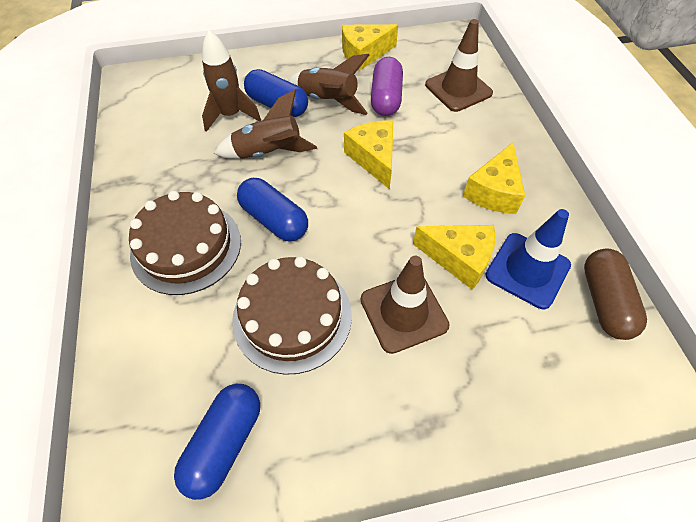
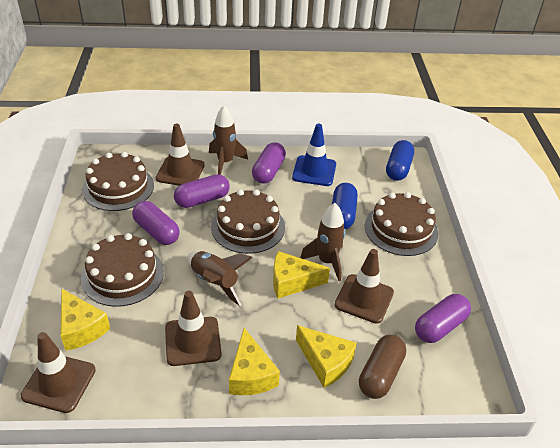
blue capsule: 3 -> 2
brown cake: 2 -> 4
brown traffic cone: 2 -> 4
purple capsule: 1 -> 4

